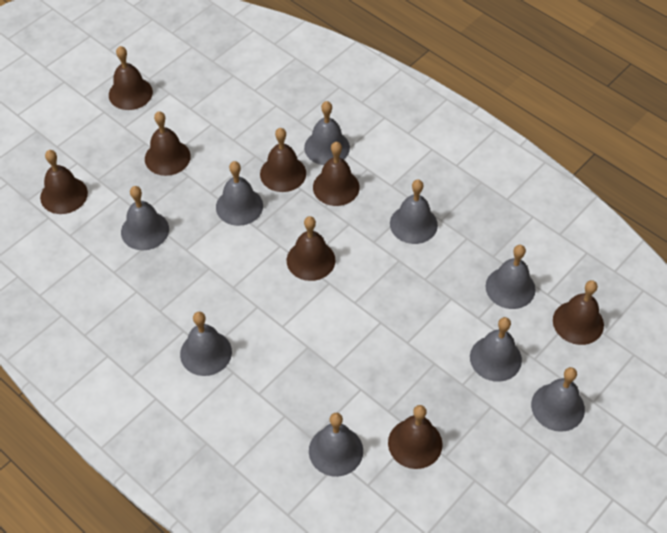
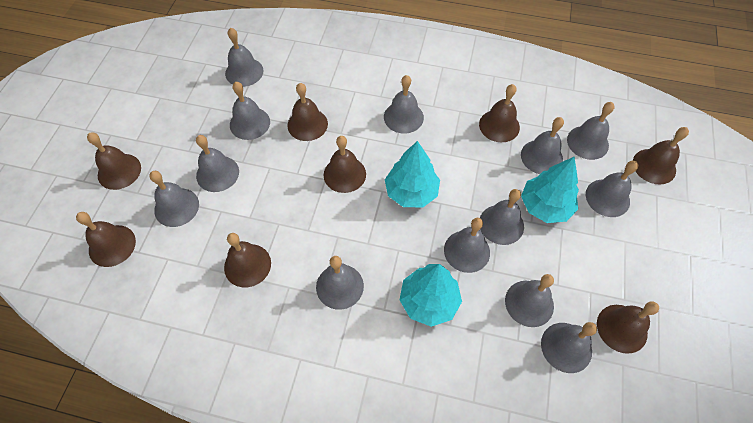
grey bell: 9 -> 13
turquoise tree: 0 -> 3

